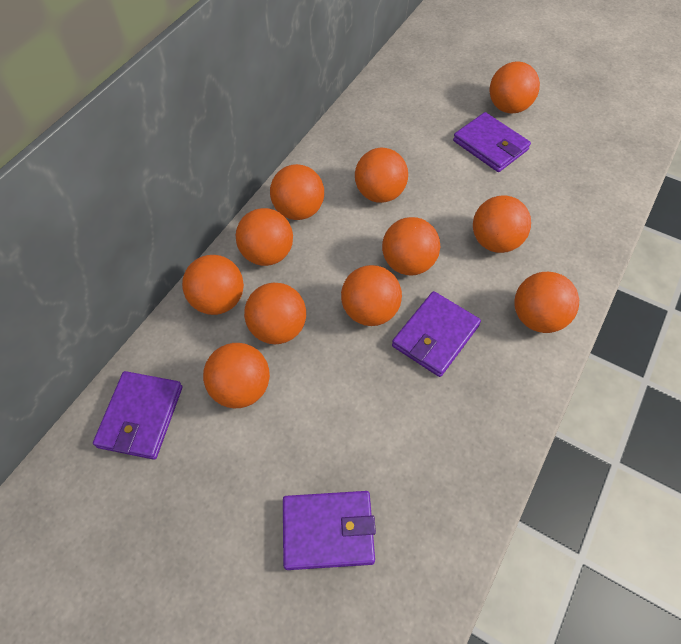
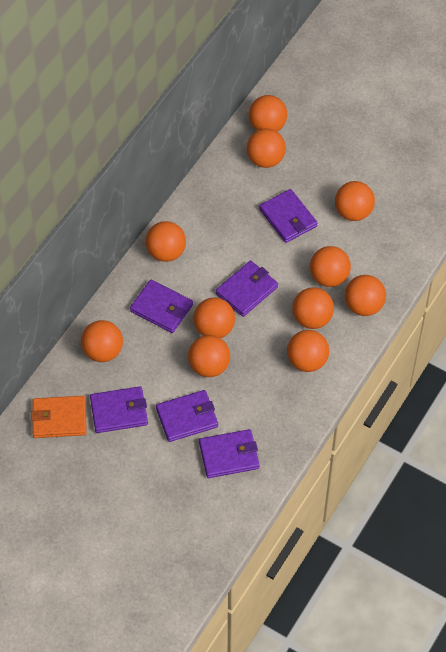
orange wallet: 0 -> 1
purple wallet: 4 -> 6

